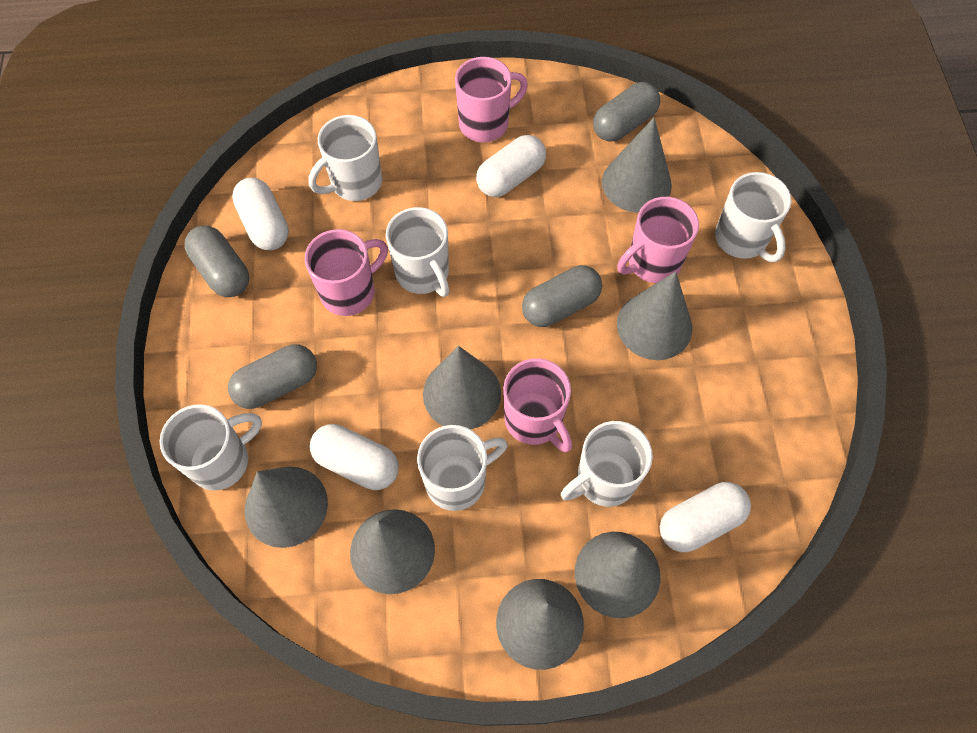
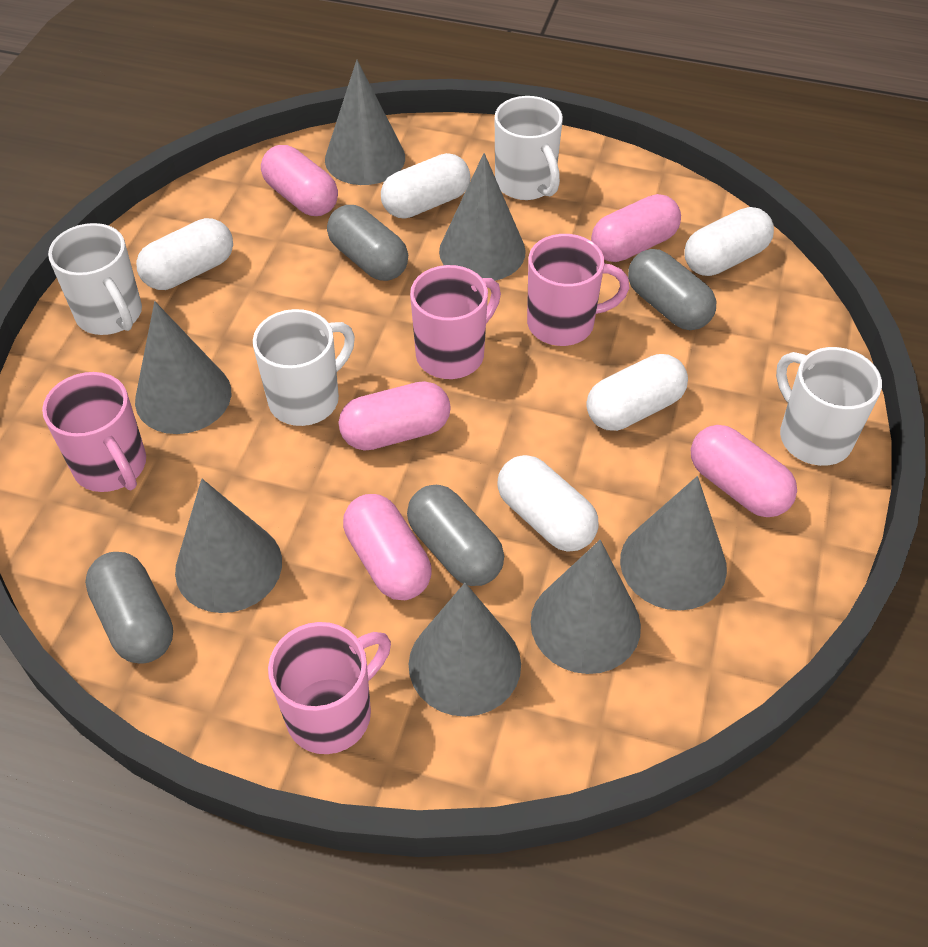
pink capsule: 0 -> 5
white capsule: 4 -> 5
white mug: 6 -> 4

